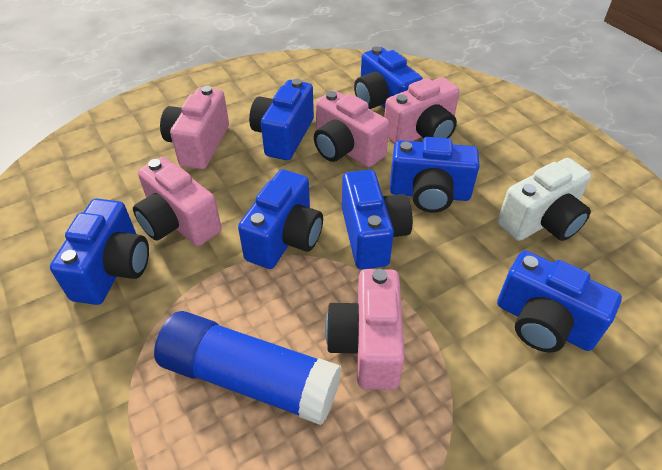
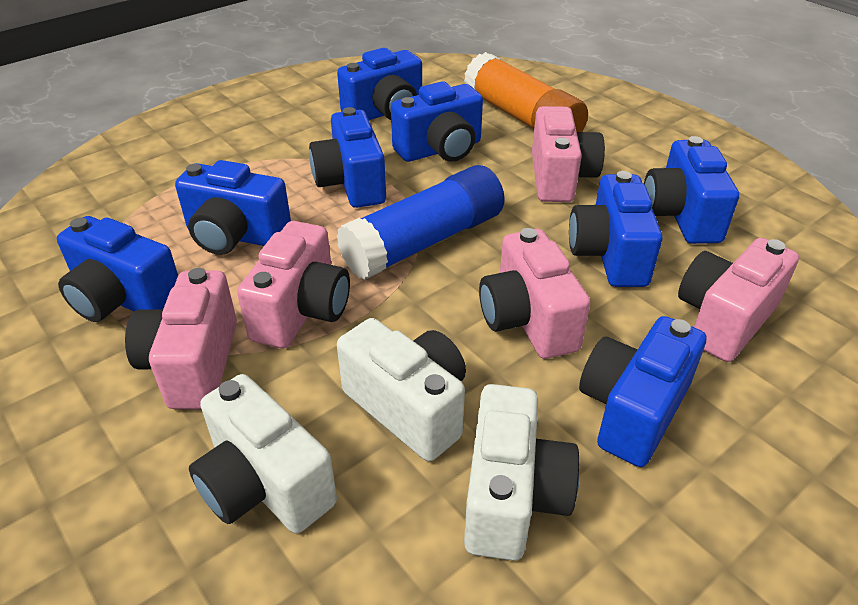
blue camera: 7 -> 8
orange glue stick: 0 -> 1
white camera: 1 -> 3

